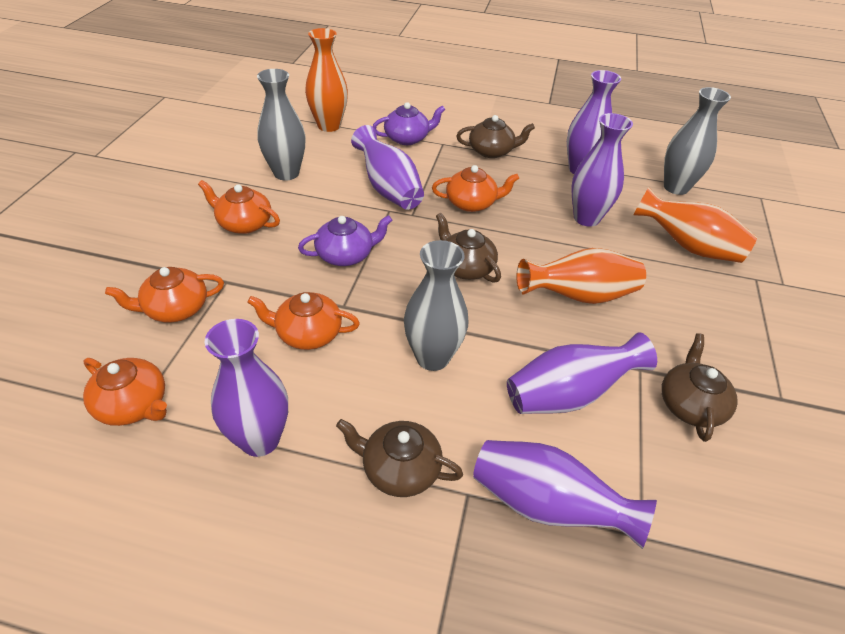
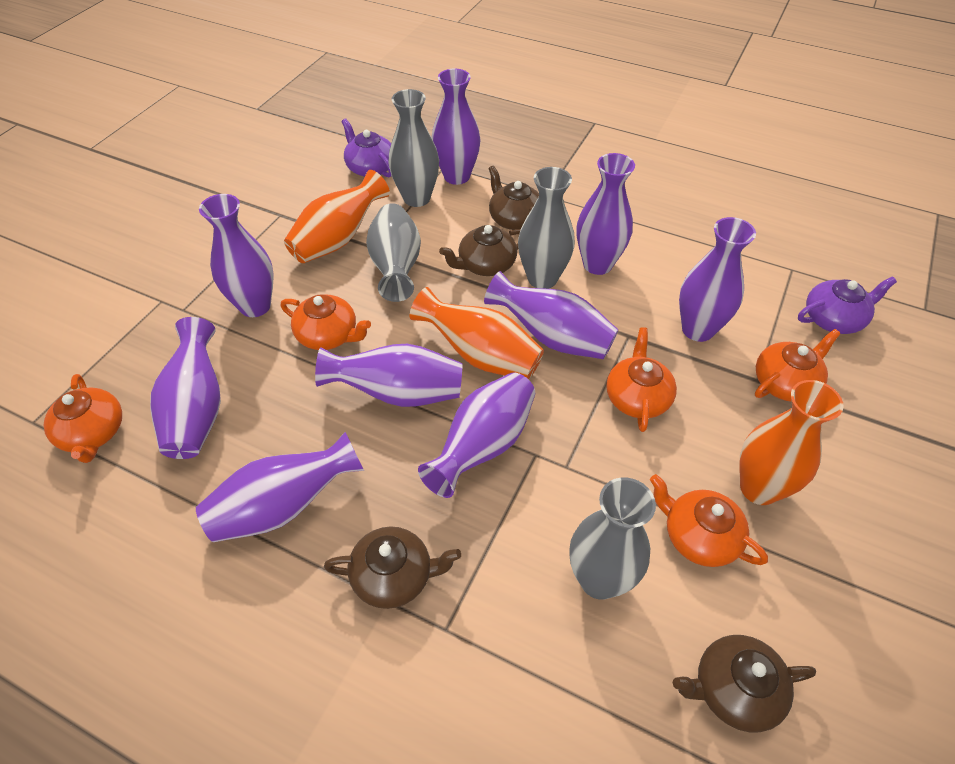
grey vase: 3 -> 4
purple vase: 6 -> 9

